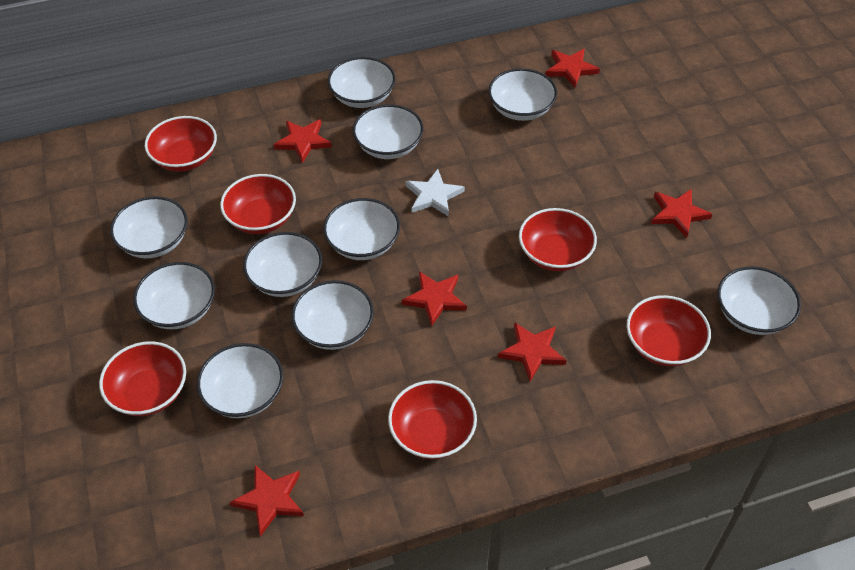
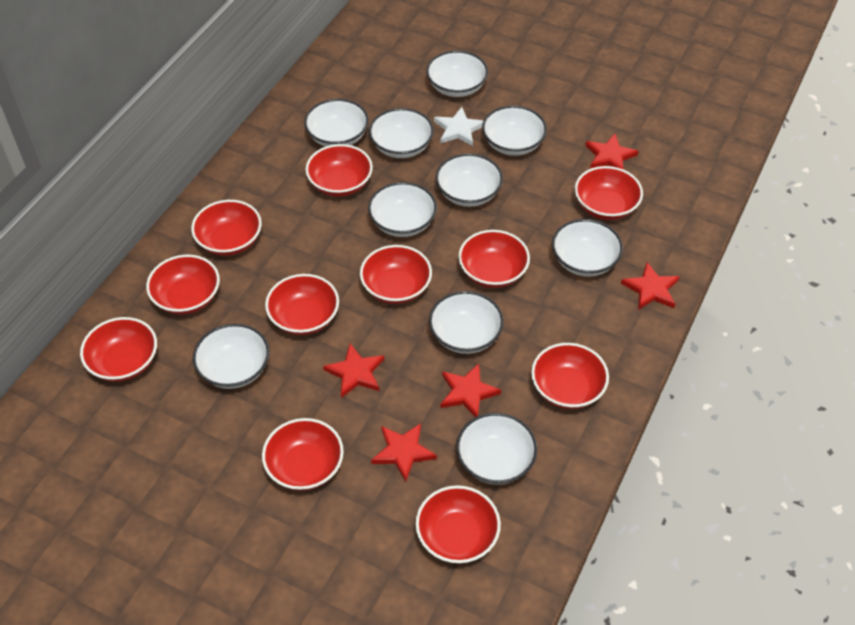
red bowl: 6 -> 11
red star: 6 -> 5

